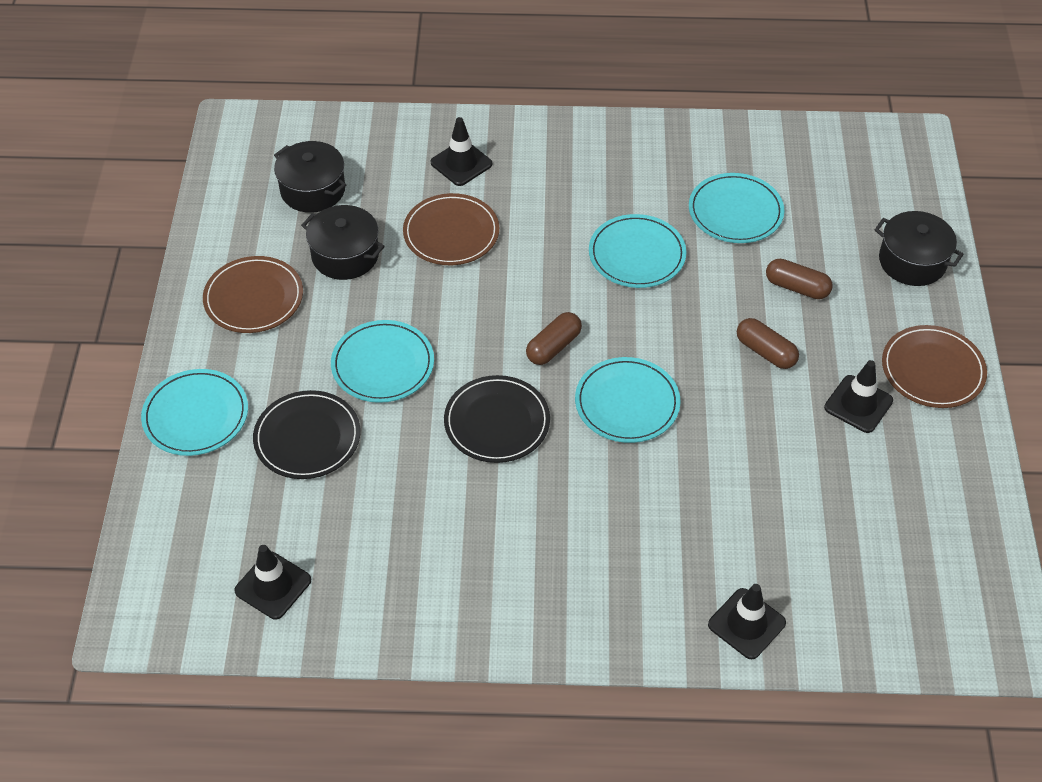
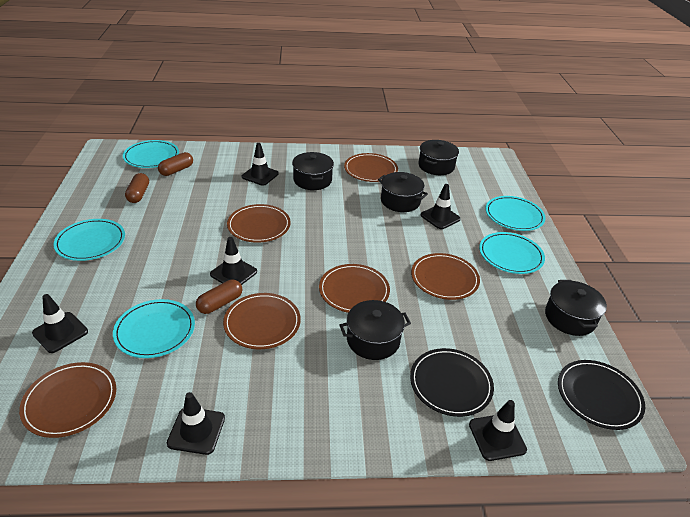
black pot: 3 -> 5
black traffic cone: 4 -> 6
brown plate: 3 -> 6

